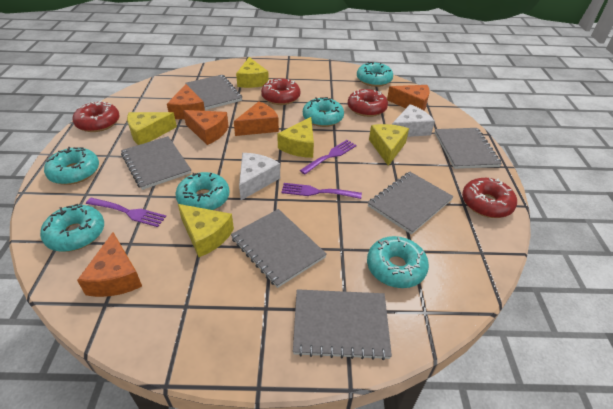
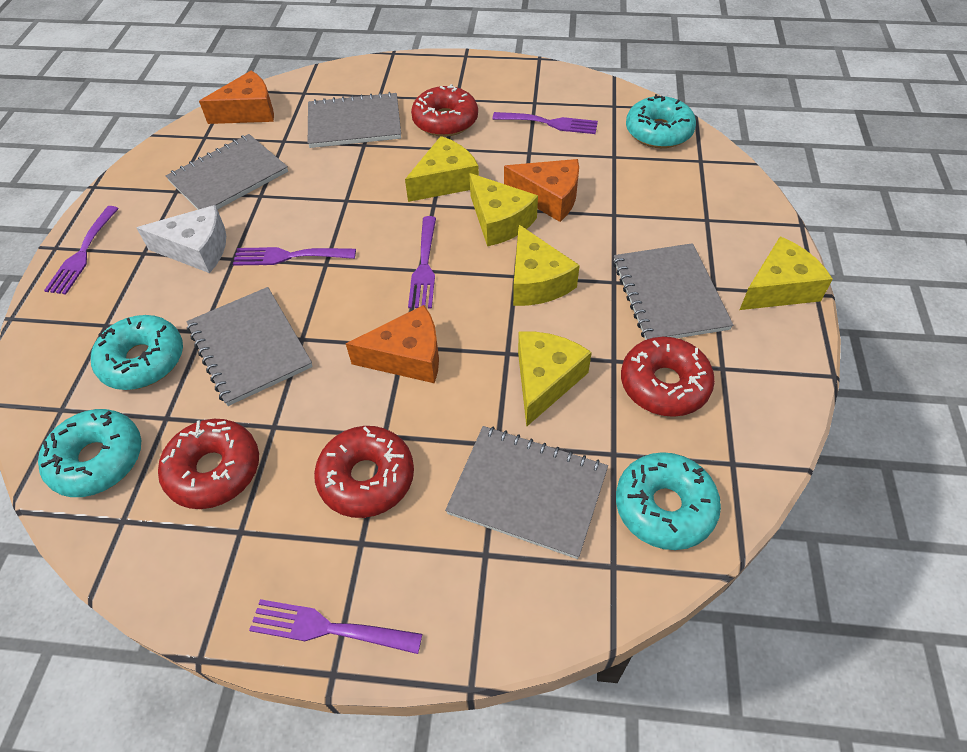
grey notebook: 6 -> 5
orange cheese: 5 -> 3
purple fork: 3 -> 5
turquoise donut: 6 -> 4
white cheese: 2 -> 1

